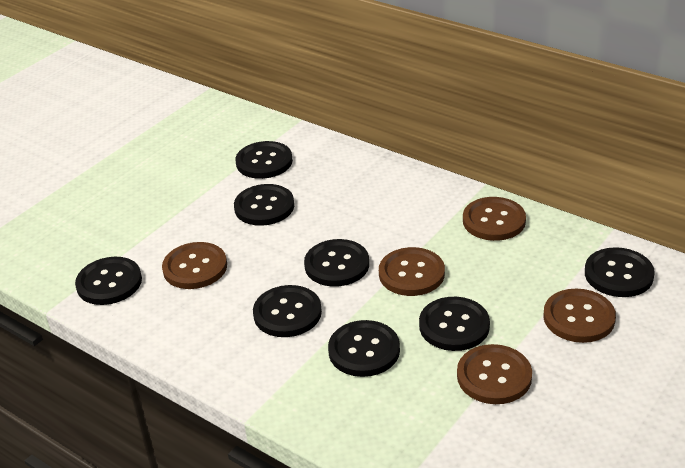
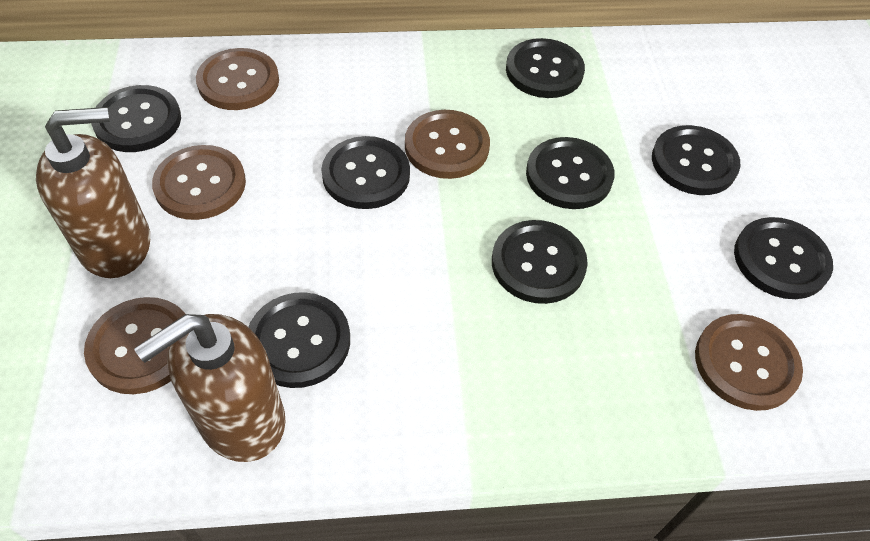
brown soap dispenser: 0 -> 2

